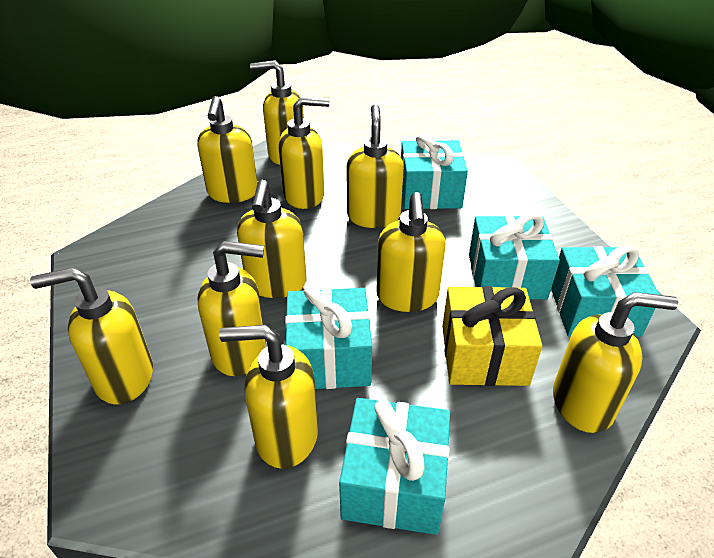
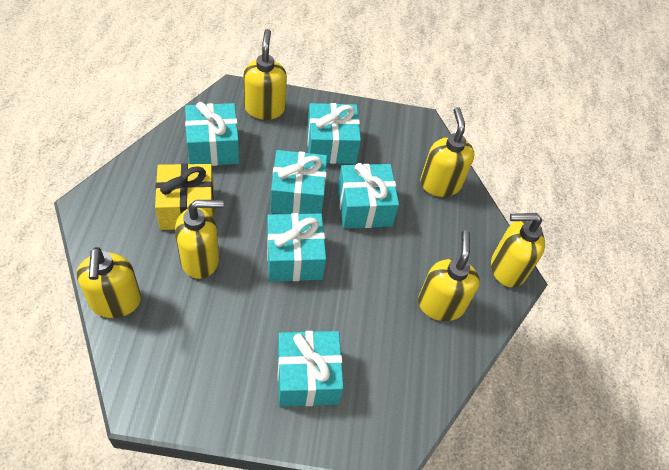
turquoise gift: 5 -> 6
yellow soap dispenser: 10 -> 6

